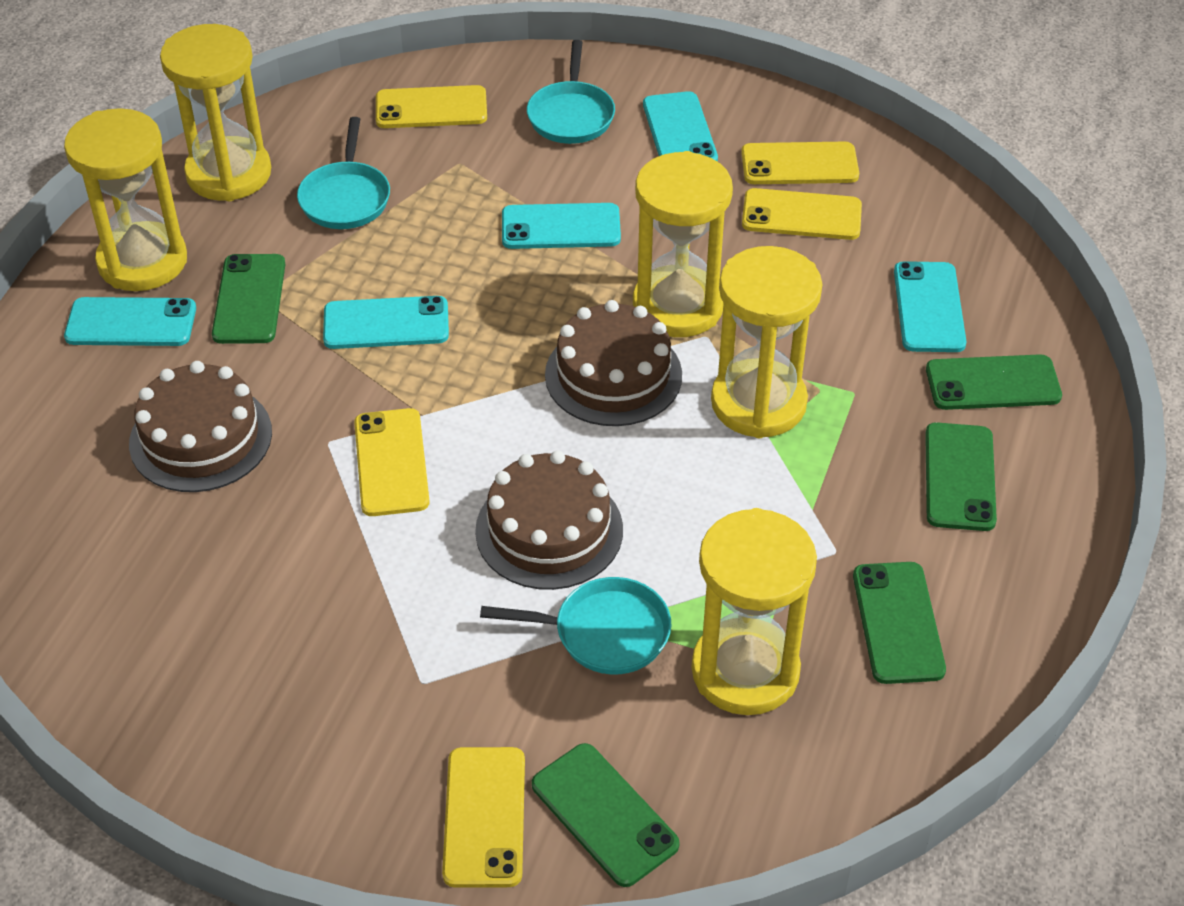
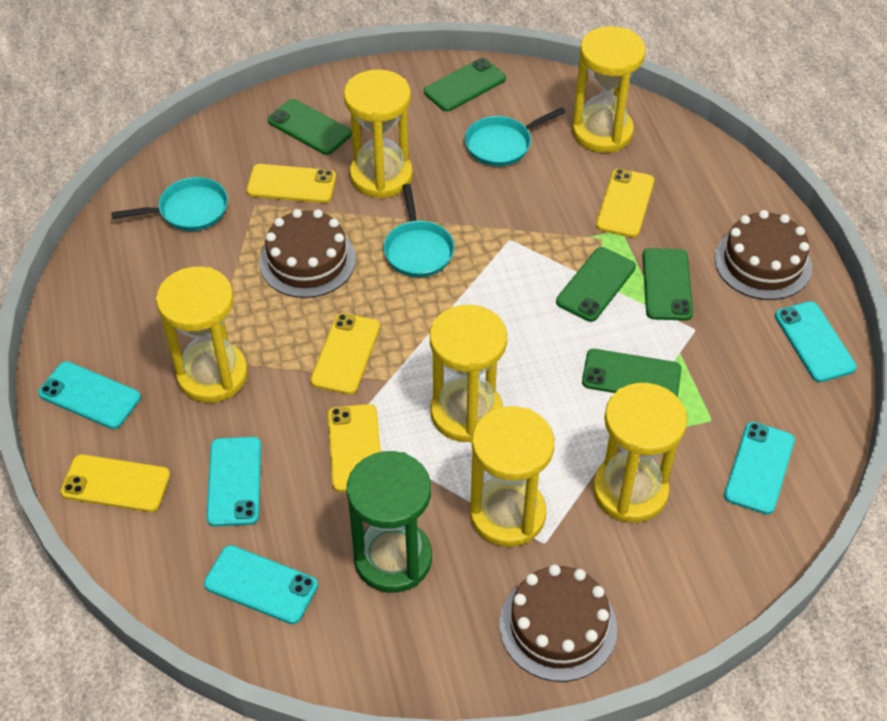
green hourglass: 0 -> 1
yellow hourglass: 5 -> 6

